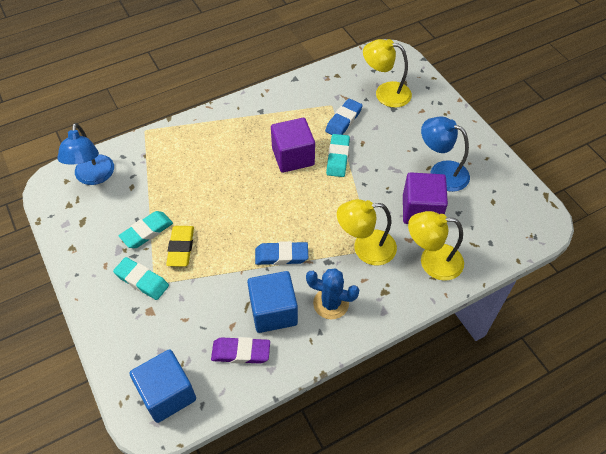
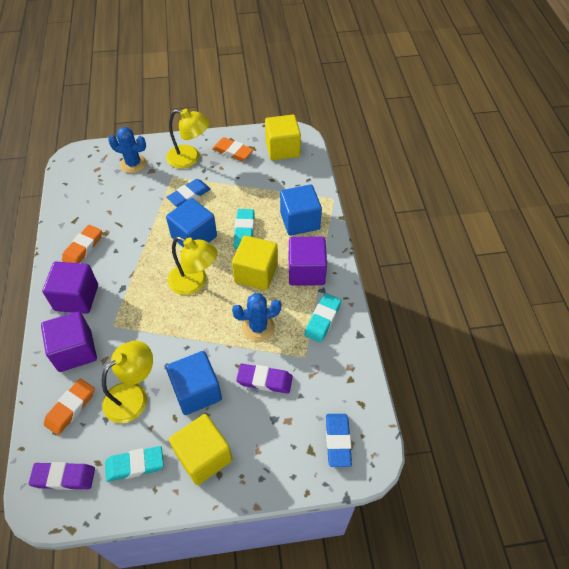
blue cactus: 1 -> 2
blue cube: 2 -> 3
blue lamp: 2 -> 0
orange eraser: 0 -> 3
purple cube: 2 -> 3
purple eraser: 1 -> 2
yellow cube: 0 -> 3
yellow eraser: 1 -> 0

